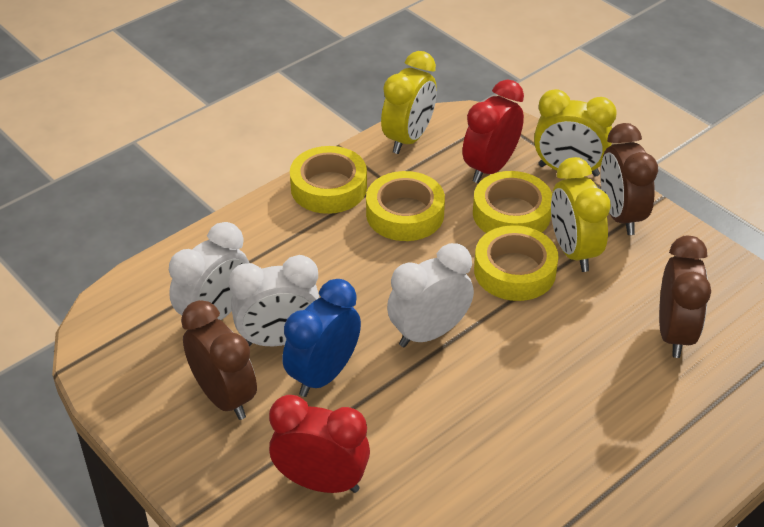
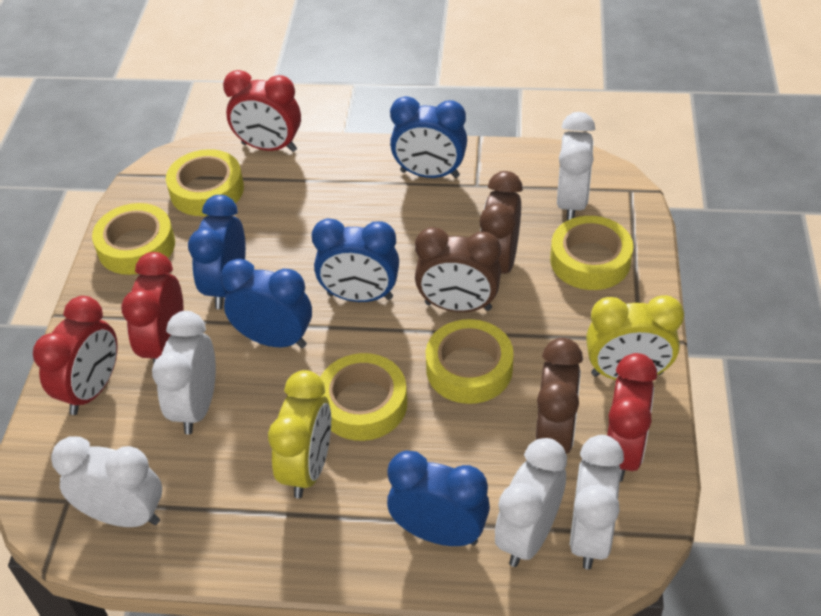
blue clock: 1 -> 5
red clock: 2 -> 4
white clock: 3 -> 5
yellow clock: 3 -> 2
yellow tape: 4 -> 5

